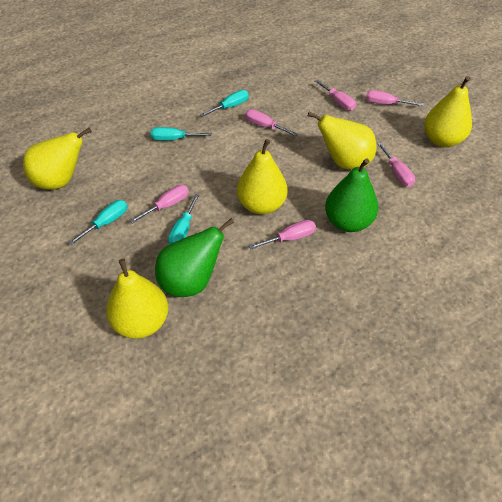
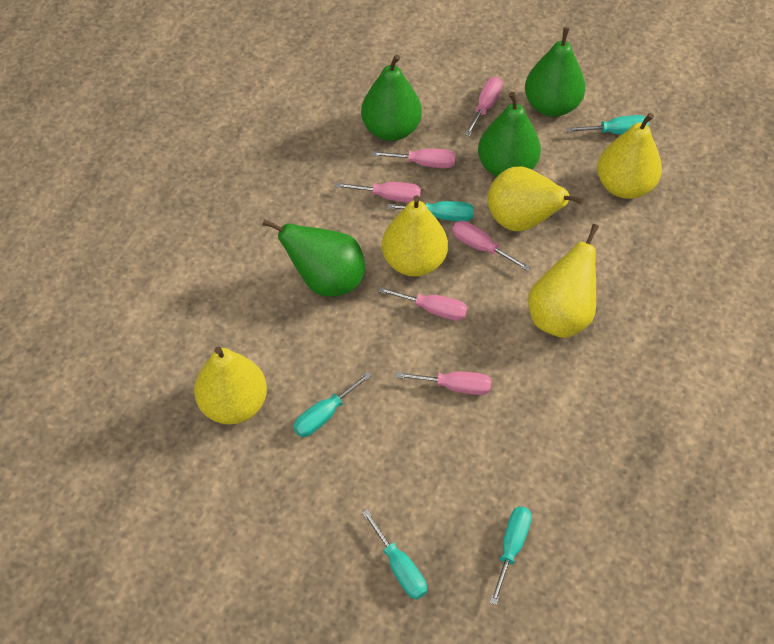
green pear: 2 -> 4
turquoise screwdriver: 4 -> 5

